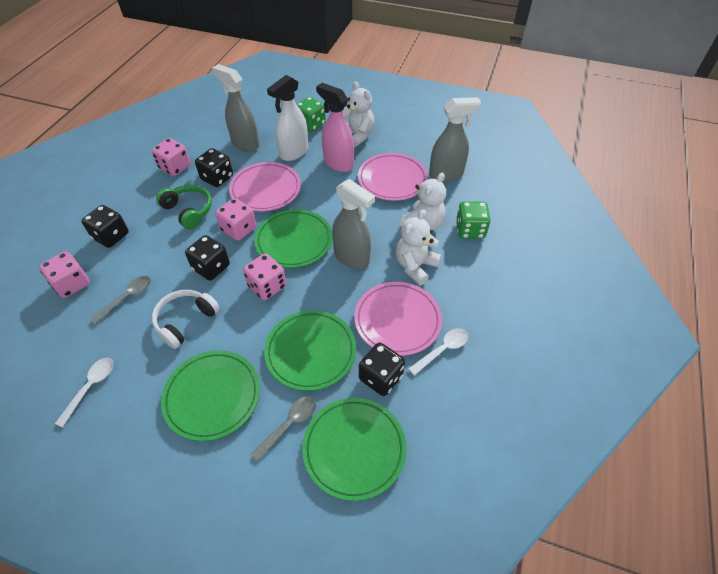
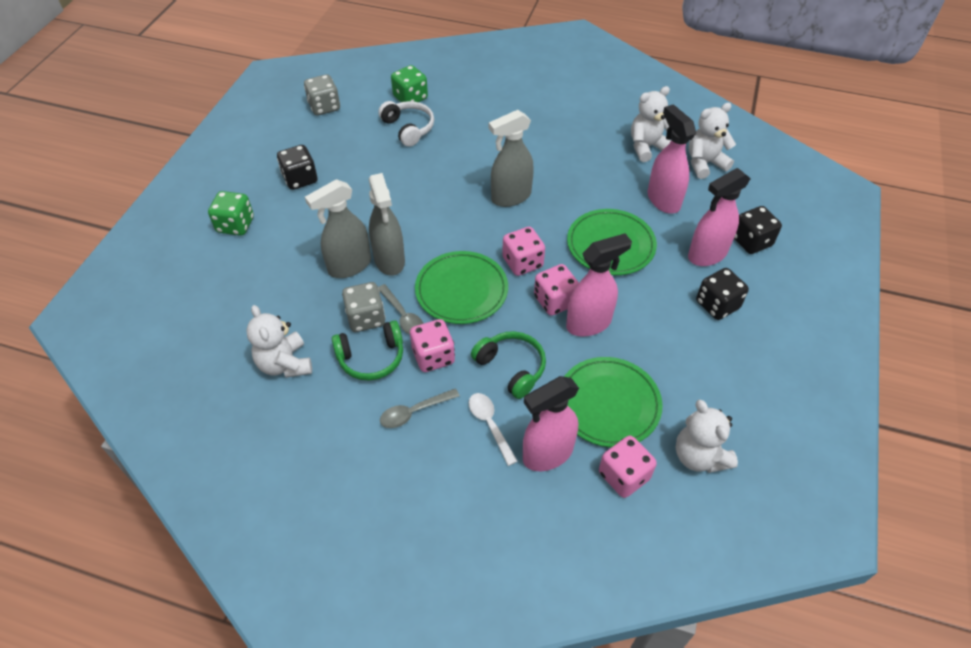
black dice: 4 -> 3
green headphones: 1 -> 2
green plate: 4 -> 3
grey dice: 0 -> 2
pink plate: 3 -> 0
pink spray bottle: 1 -> 4
white spoon: 2 -> 1
white spray bottle: 1 -> 0
white teddy bear: 3 -> 4

